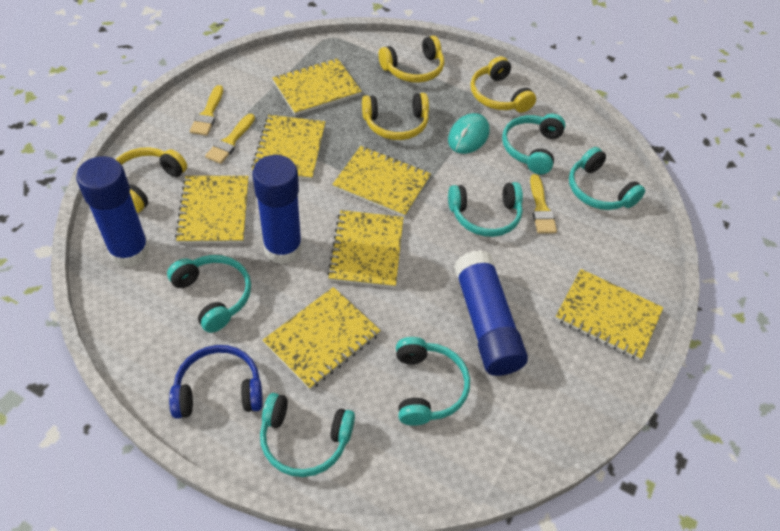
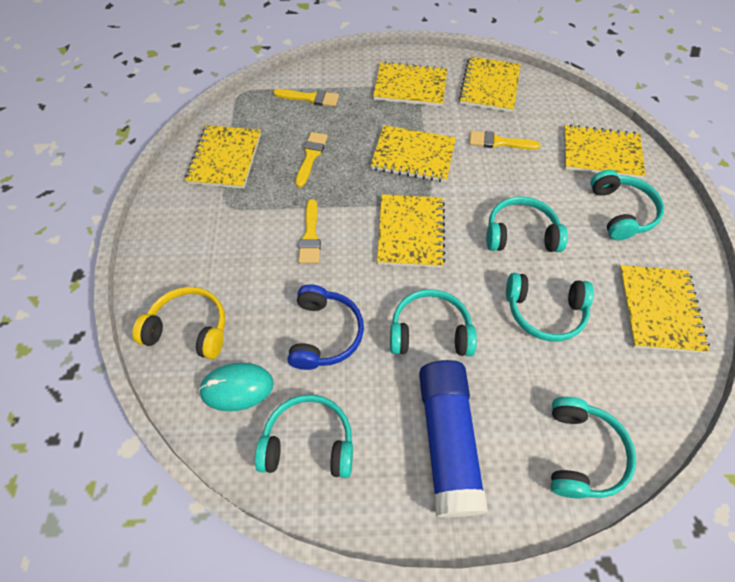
blue glue stick: 3 -> 1
yellow brush: 3 -> 4
yellow headphones: 4 -> 1

